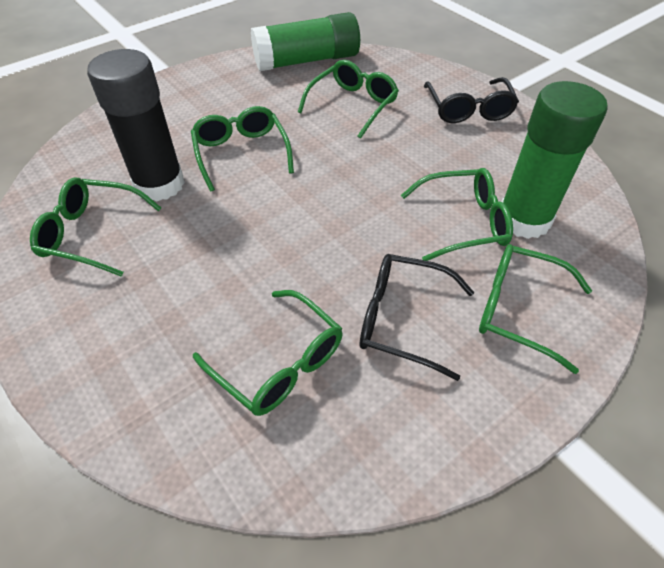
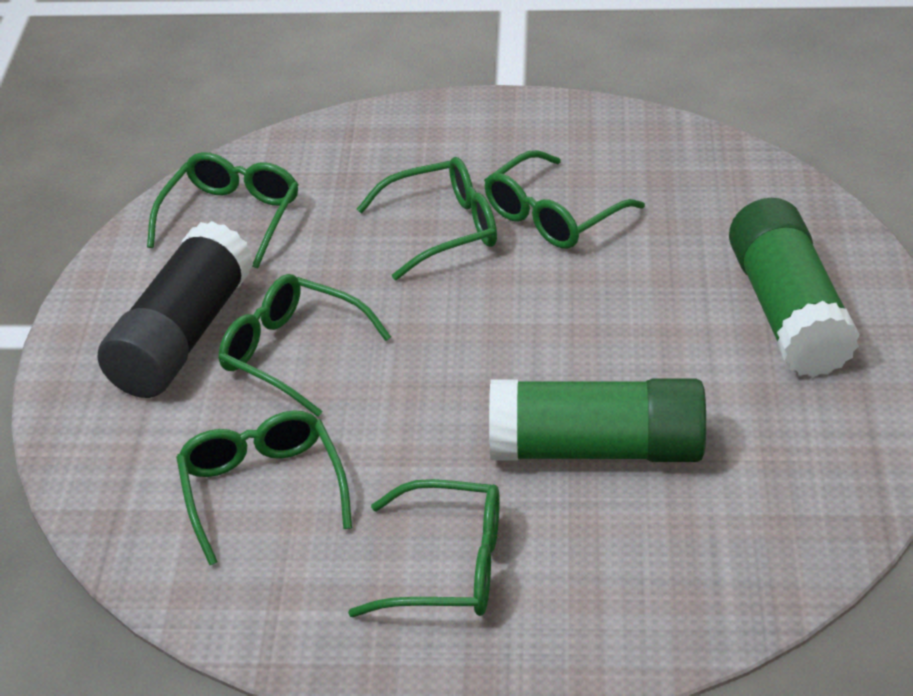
black glasses: 2 -> 0

